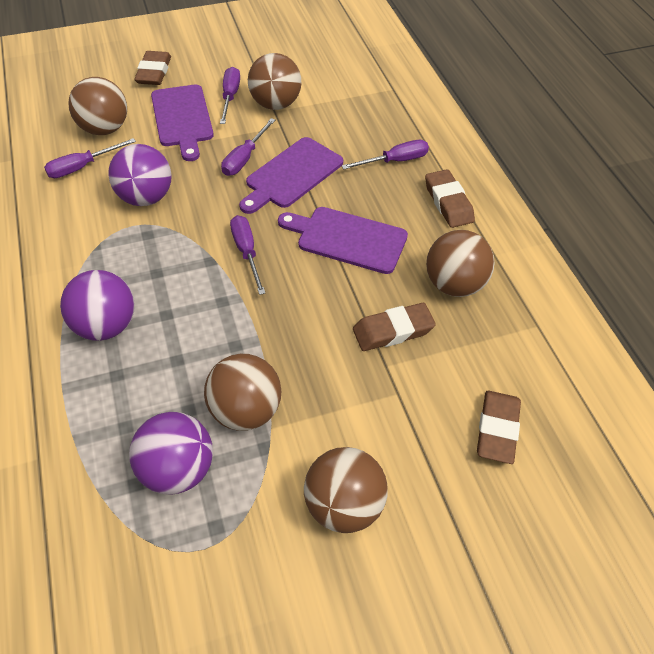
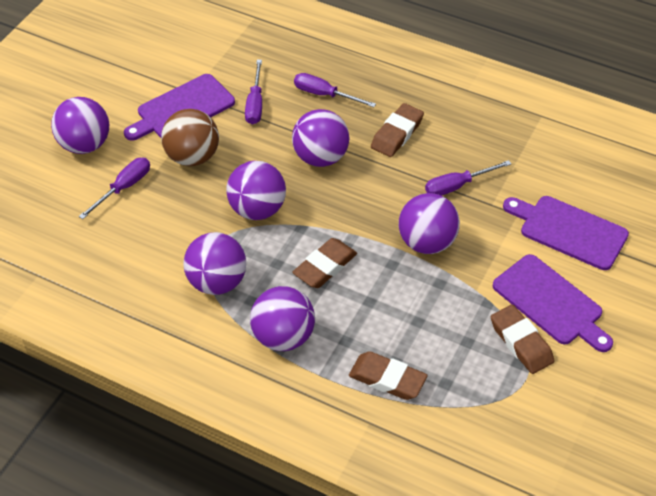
brown ball: 5 -> 1
purple ball: 3 -> 6
purple screwdriver: 5 -> 4

